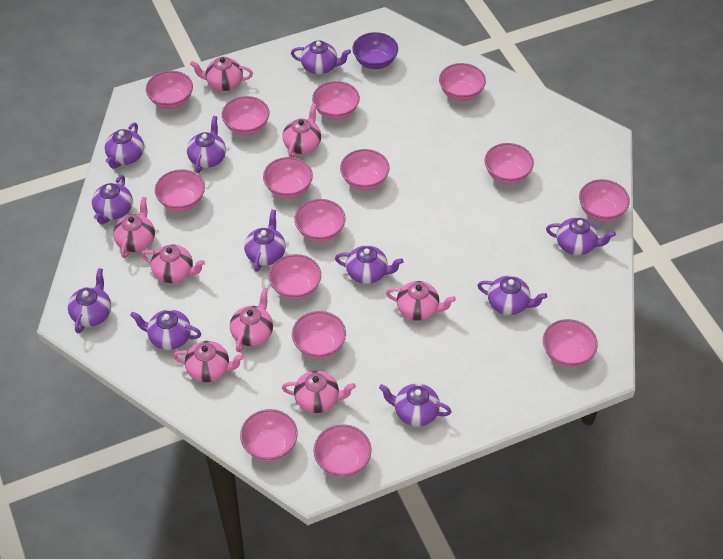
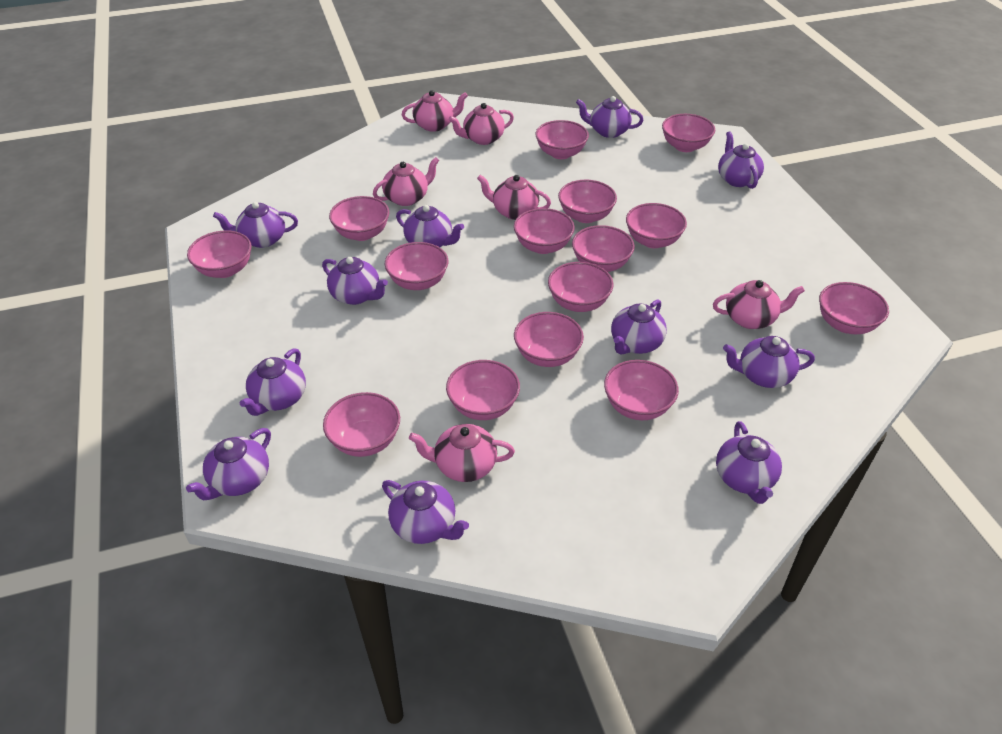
pink teapot: 8 -> 6
purple bowl: 1 -> 0

